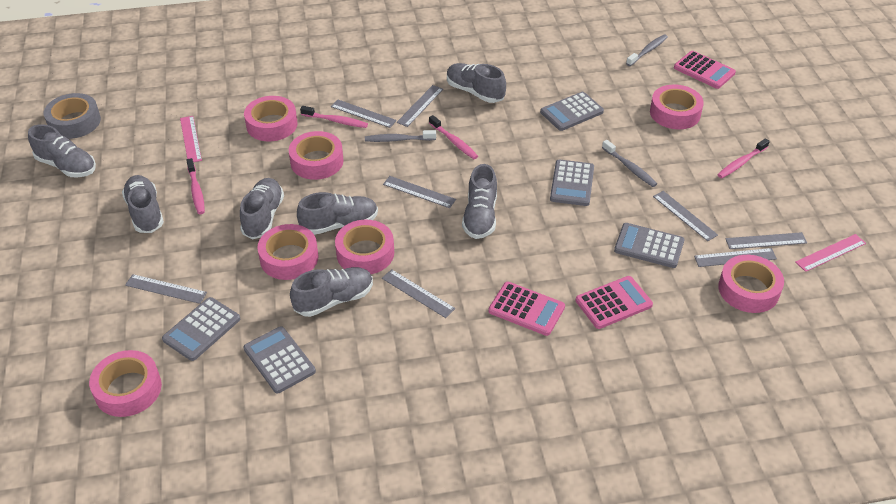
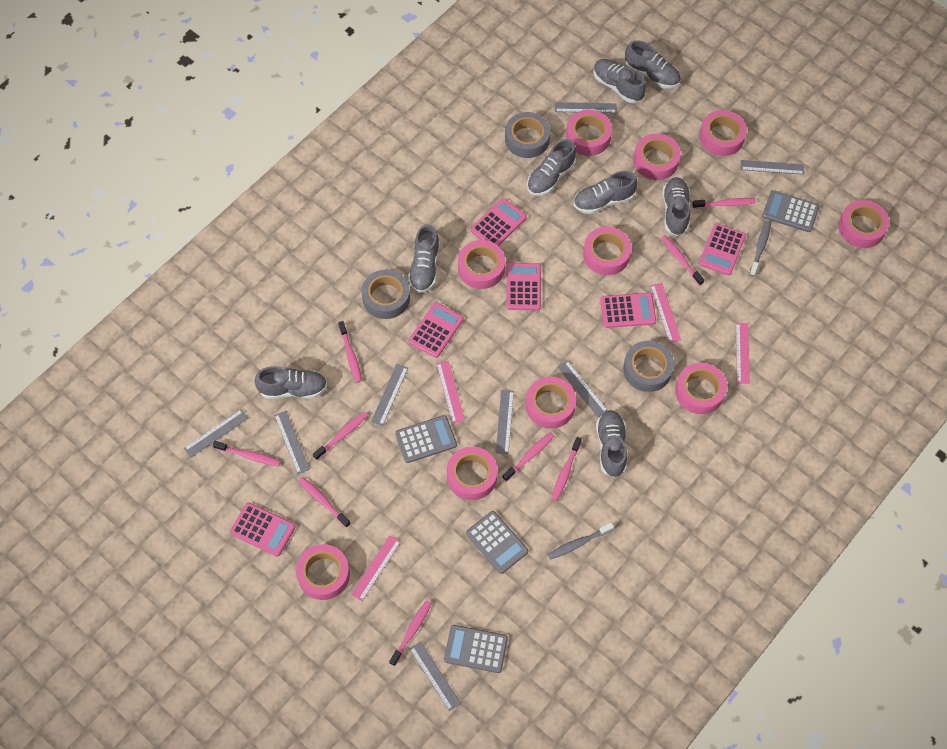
grey calculator: 5 -> 4
grey shoe: 7 -> 8
grey tape: 1 -> 3
grey toothbrush: 3 -> 2
pink calculator: 3 -> 6
pink ruler: 2 -> 4
pink tape: 7 -> 10
pink toothbrush: 4 -> 9

